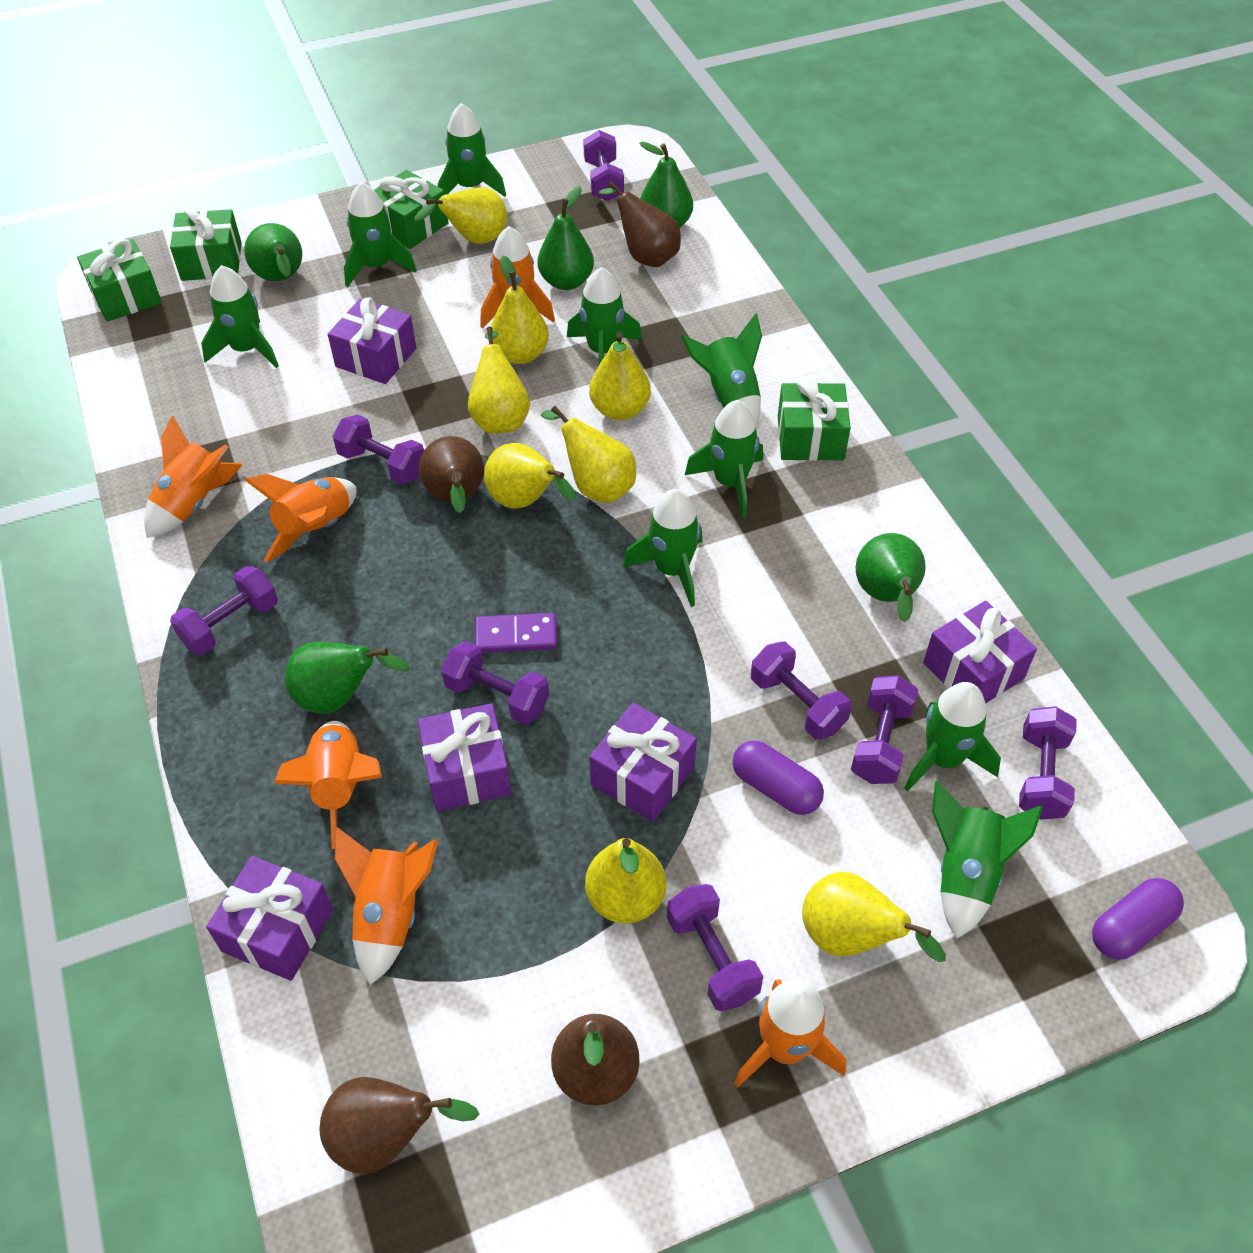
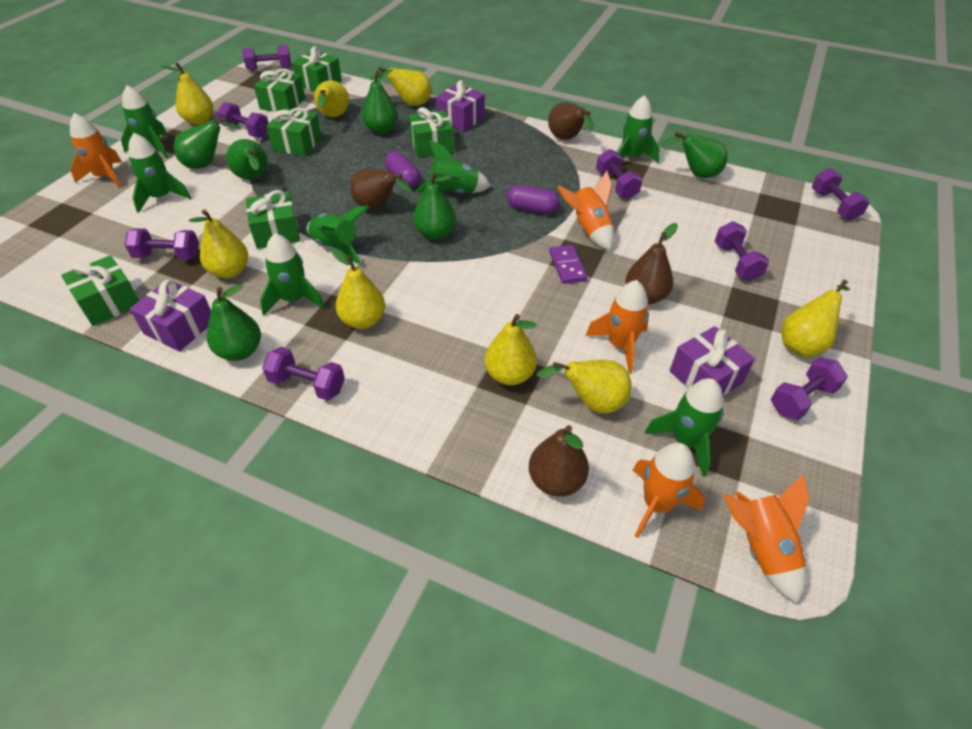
green gift: 4 -> 6
green pear: 5 -> 6
green rocket: 9 -> 7
orange rocket: 6 -> 5
purple gift: 5 -> 3

